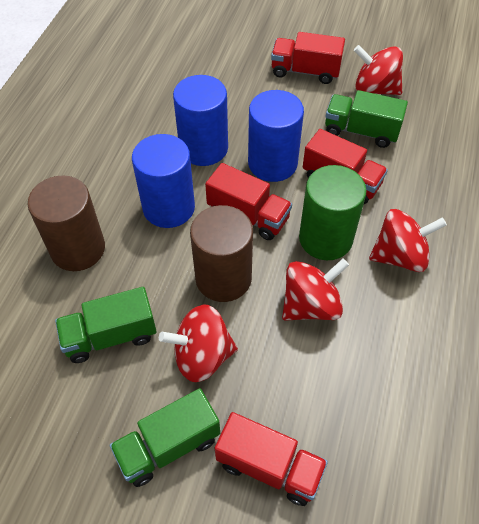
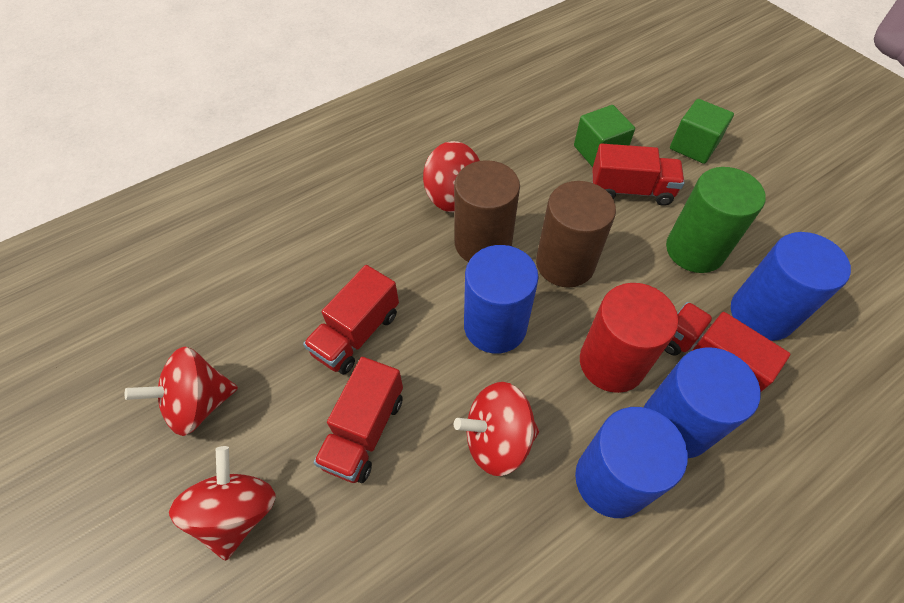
blue cylinder: 3 -> 4
green cube: 0 -> 2
green truck: 3 -> 0
red cylinder: 0 -> 1

